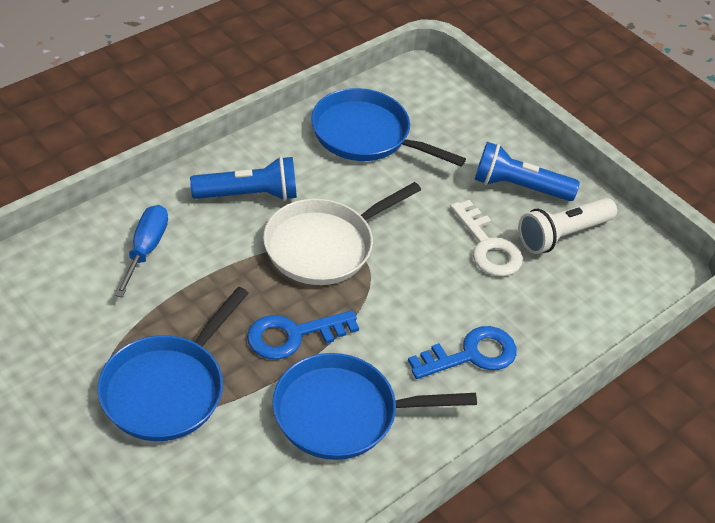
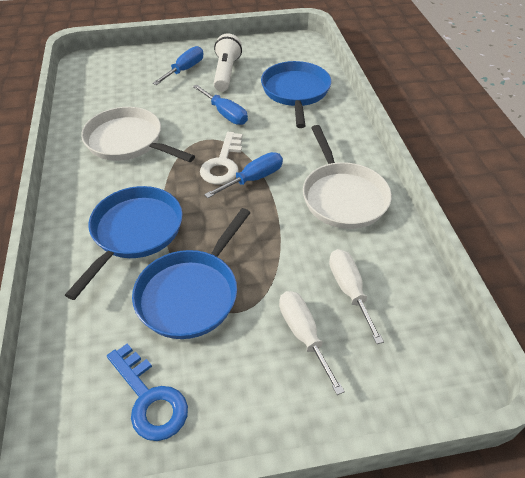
blue flashlight: 2 -> 0
blue key: 2 -> 1
blue screwdriver: 1 -> 3
white pan: 1 -> 2
white screwdriver: 0 -> 2

